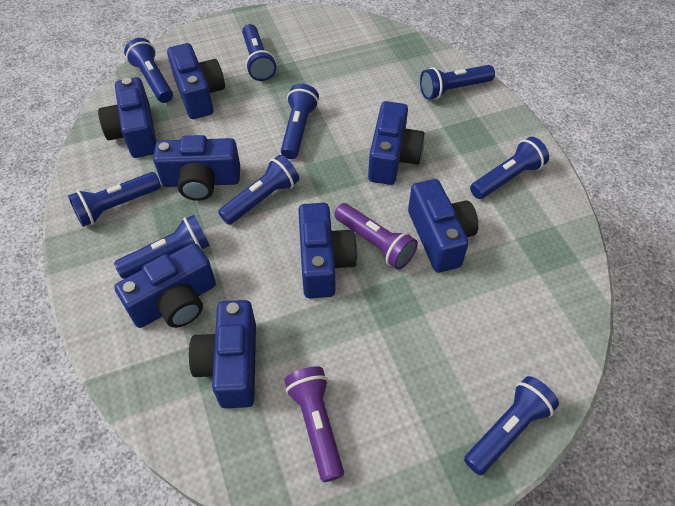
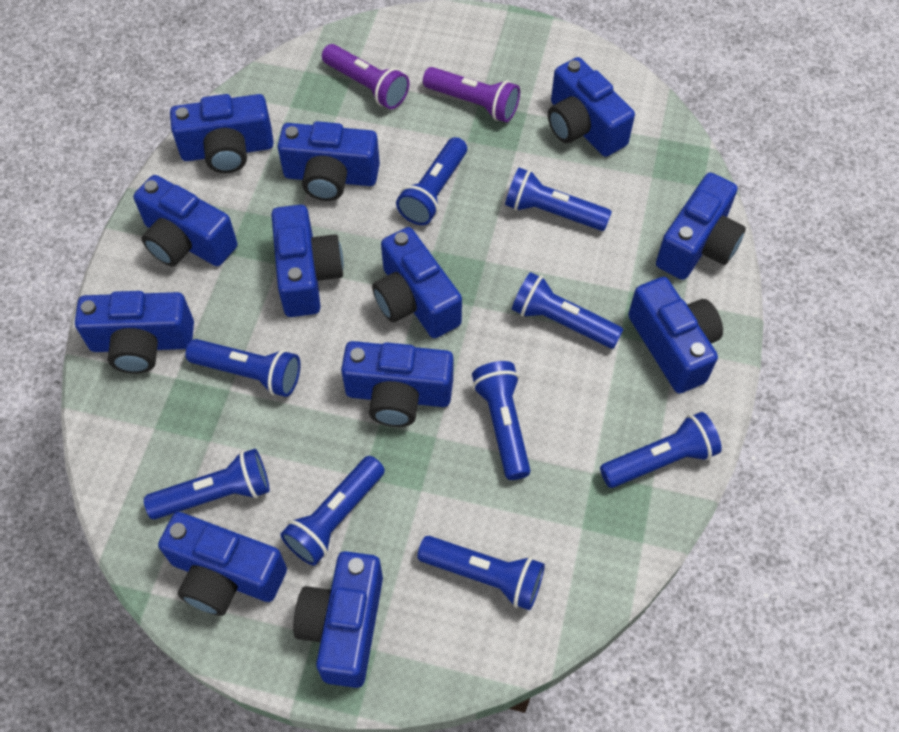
blue camera: 8 -> 12

